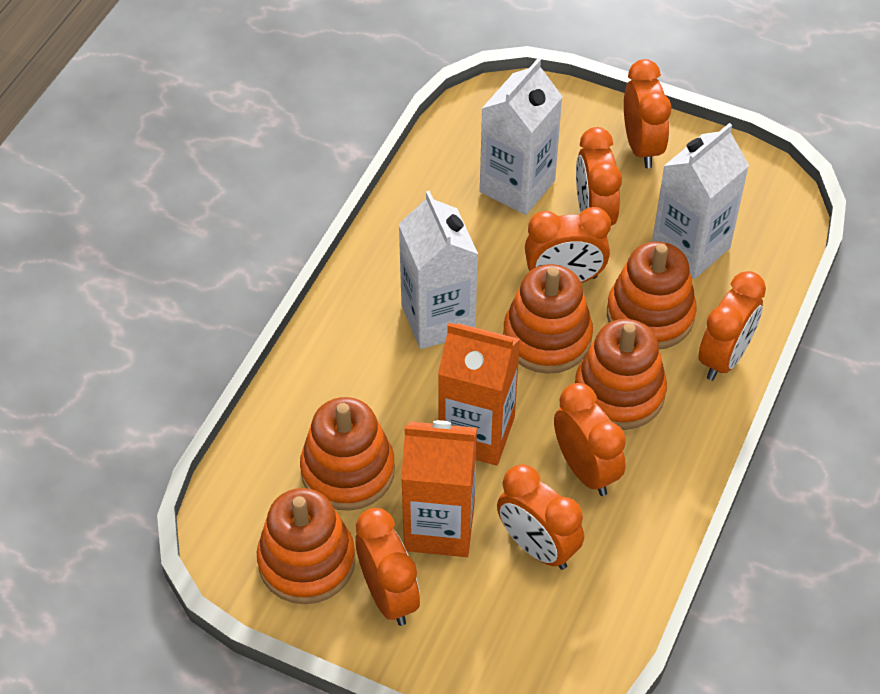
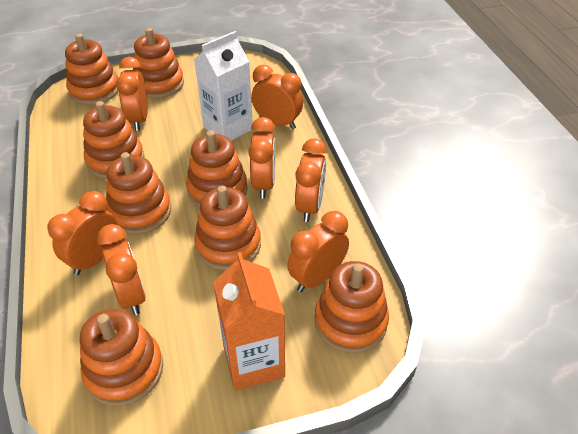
orange carton: 2 -> 1
orange stacking toy: 5 -> 8
white carton: 3 -> 1

